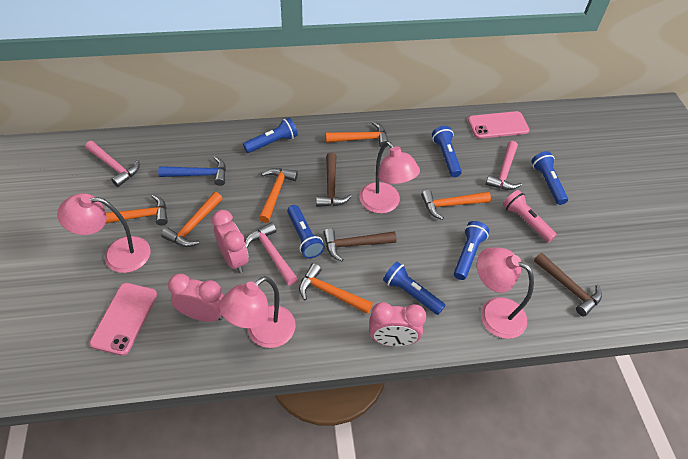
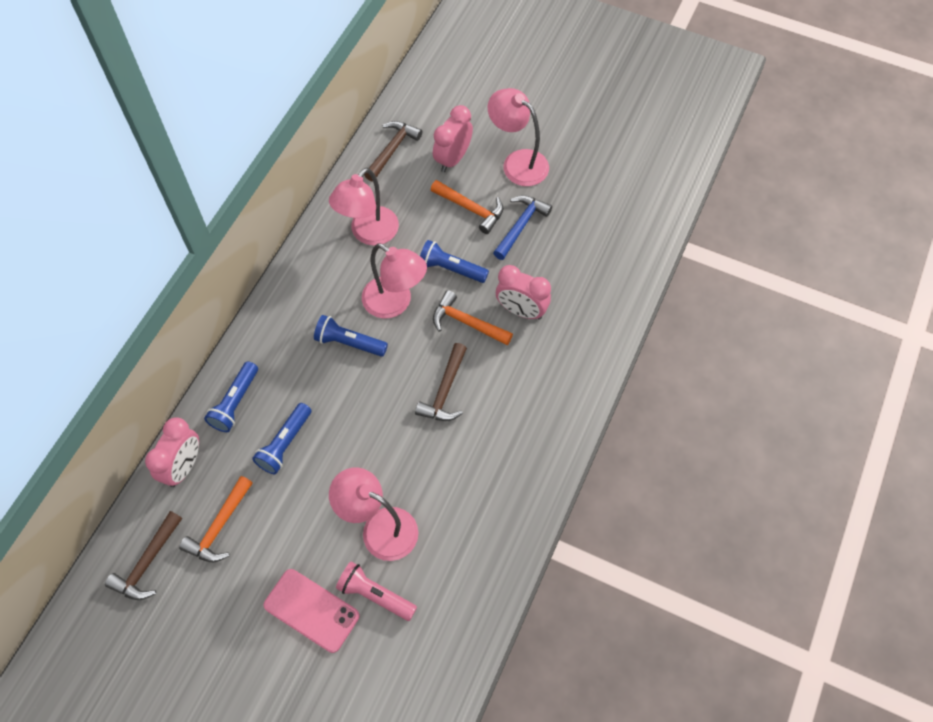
blue flashlight: 6 -> 4
orange hammer: 6 -> 3
pink hammer: 3 -> 0
pink phone: 2 -> 1

